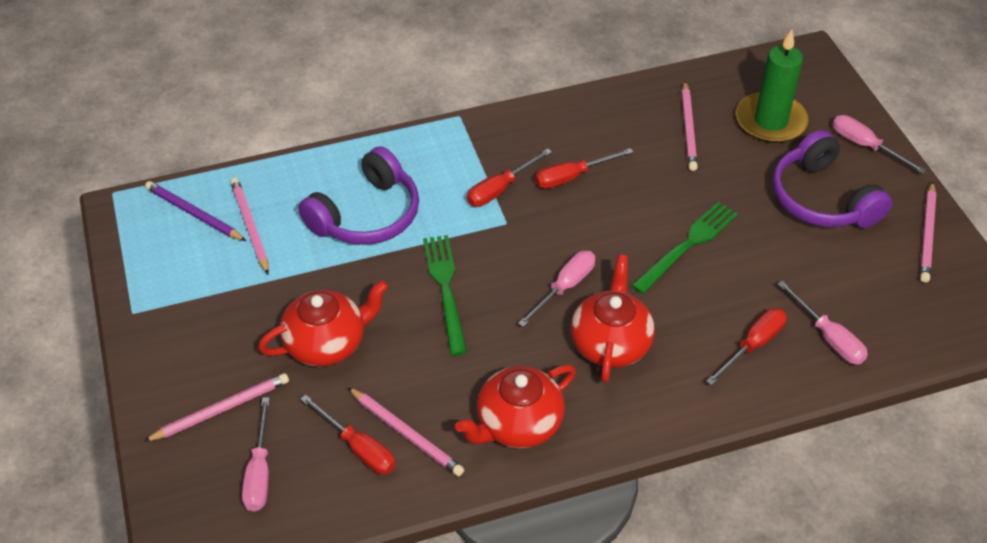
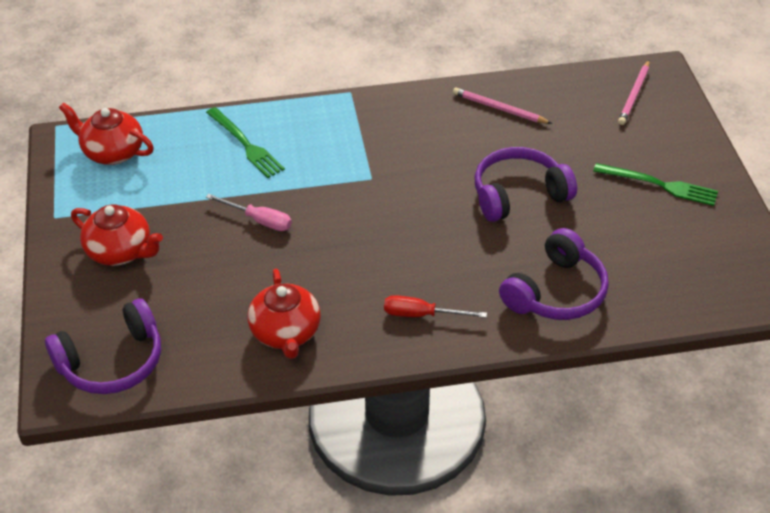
green candle: 1 -> 0
pink pencil: 5 -> 2
pink screwdriver: 4 -> 1
purple headphones: 2 -> 3
purple pencil: 1 -> 0
red screwdriver: 4 -> 1

